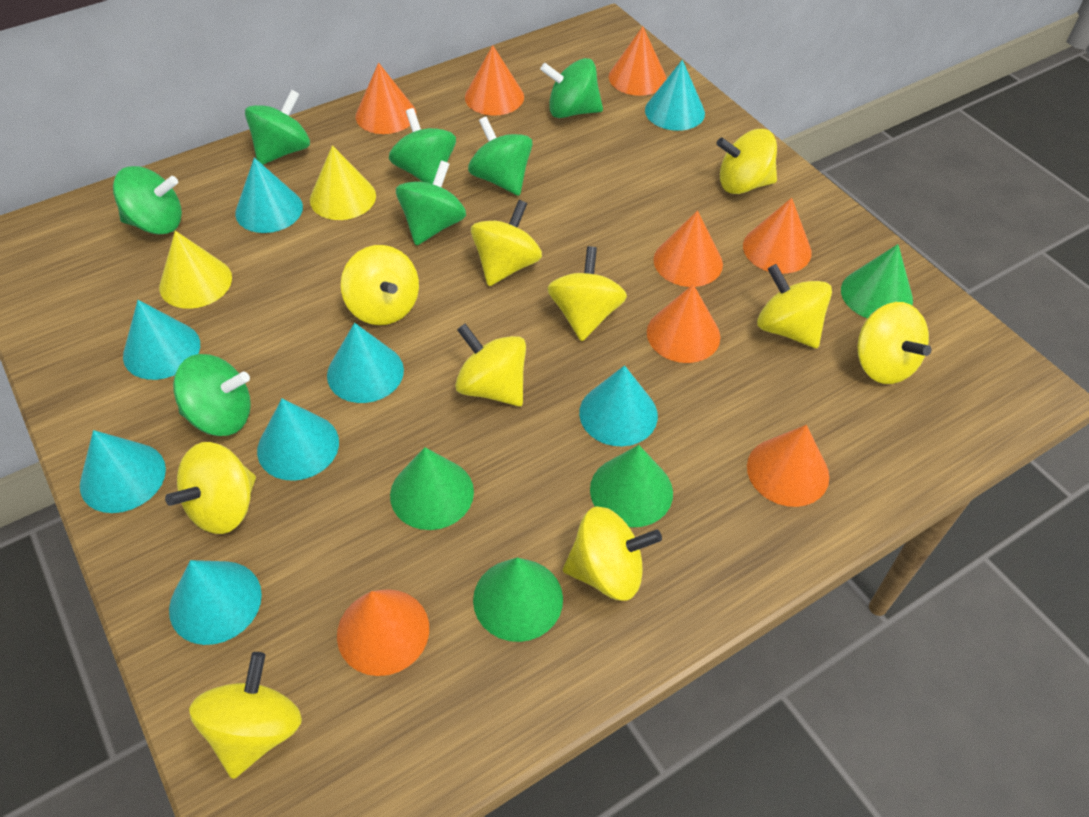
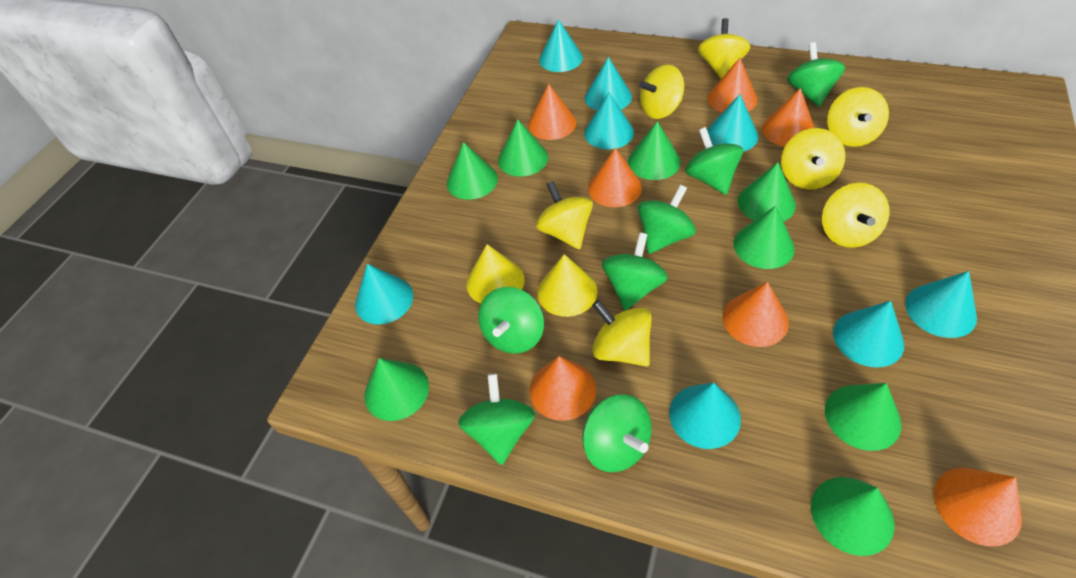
green cone: 4 -> 8
orange cone: 8 -> 7
yellow spinning top: 10 -> 7

